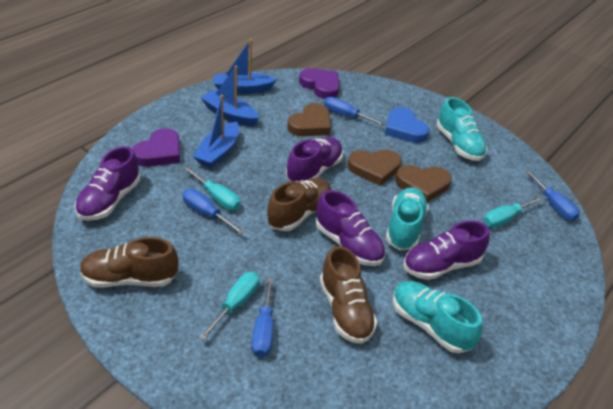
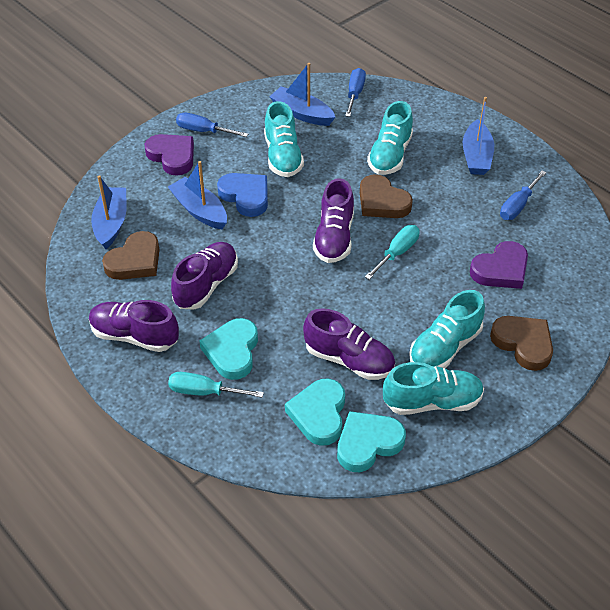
blue boat: 3 -> 4
blue screwdriver: 4 -> 3
brown shoe: 3 -> 0
turquoise heart: 0 -> 3
turquoise screwdriver: 3 -> 2
turquoise shoe: 3 -> 4

